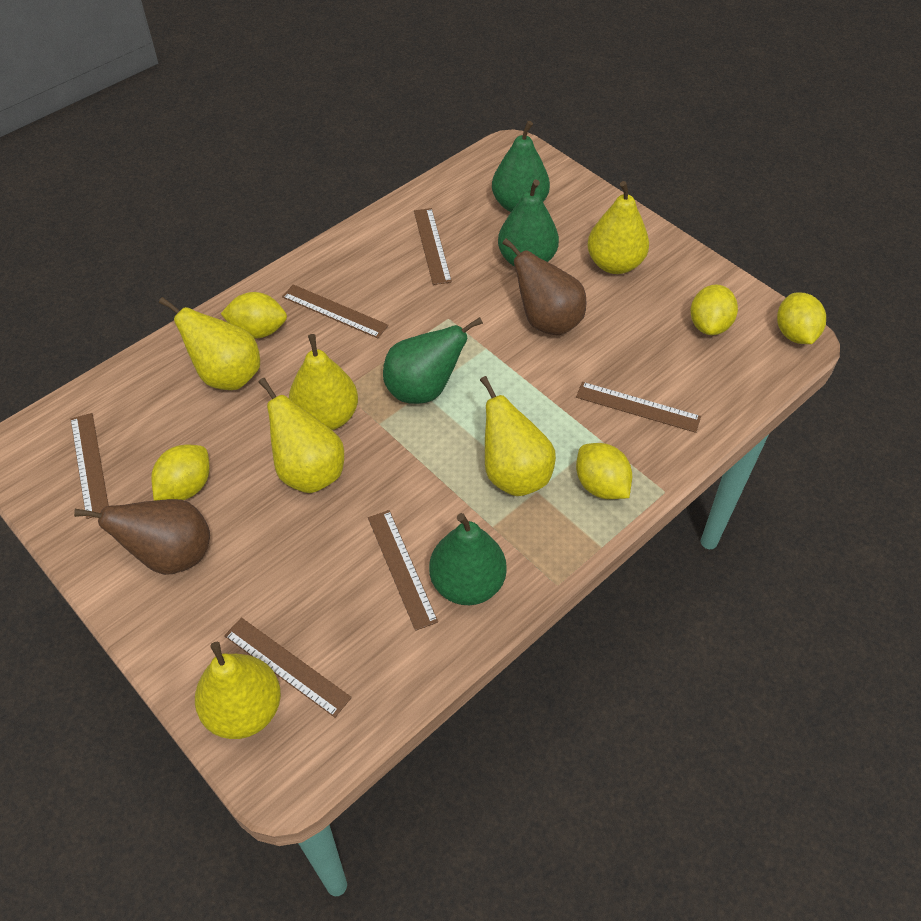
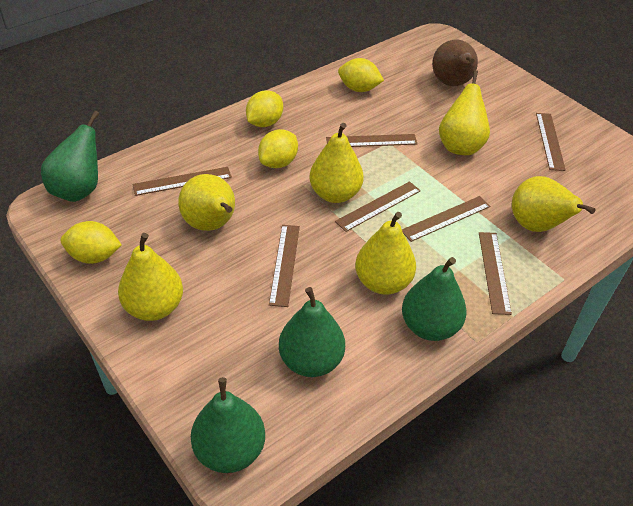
brown pear: 2 -> 1
brown ruler: 6 -> 7
yellow lemon: 5 -> 4

